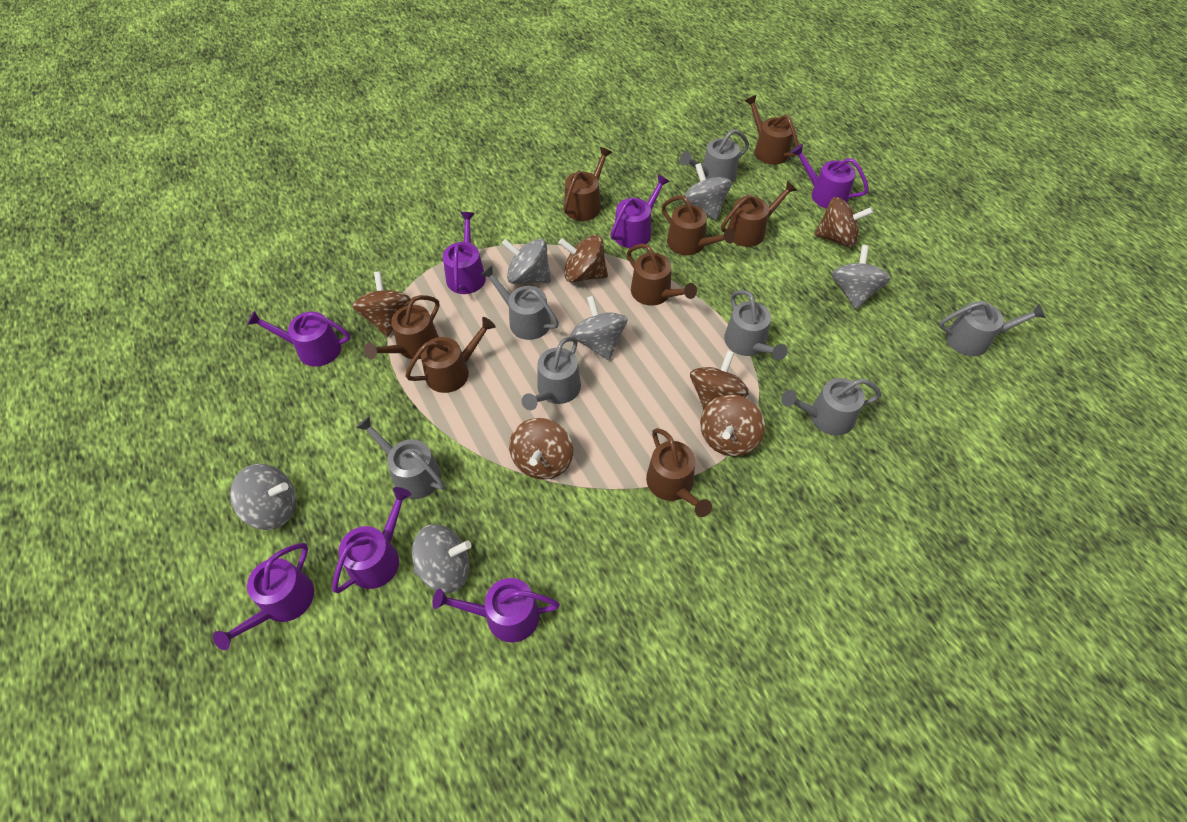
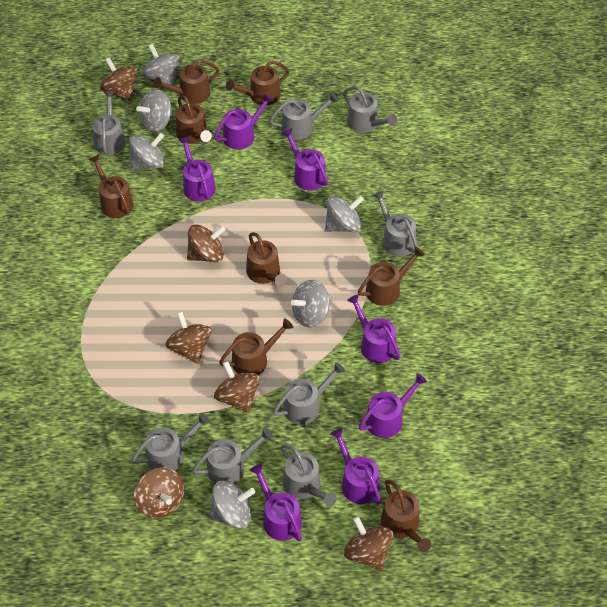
grey watering can: 7 -> 8

